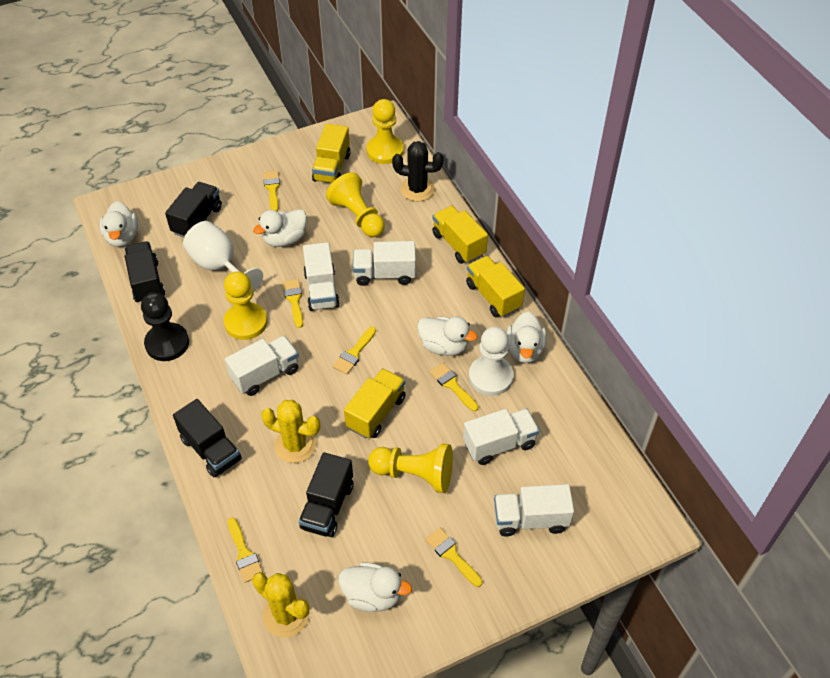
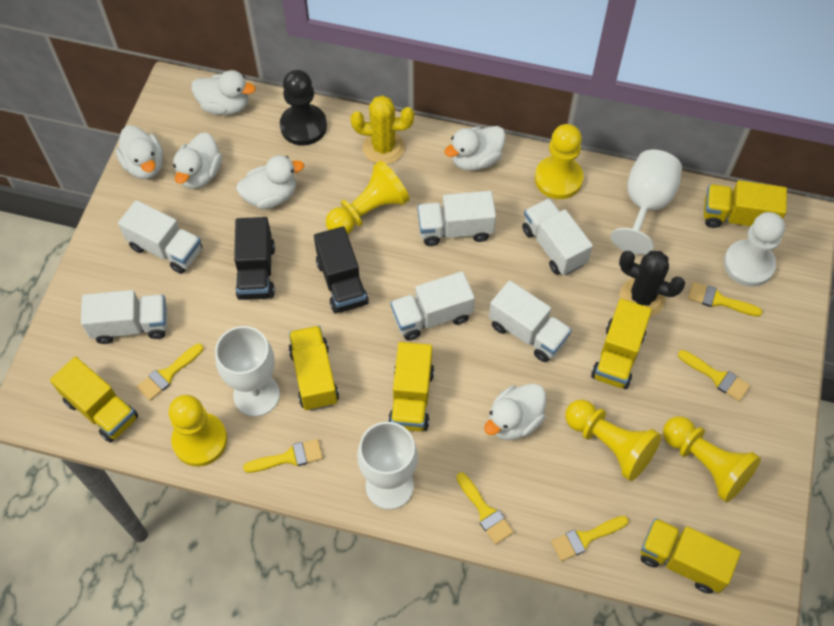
black truck: 4 -> 2
white duck: 5 -> 6
white goblet: 1 -> 3
white truck: 5 -> 6
yellow cactus: 2 -> 1
yellow pawn: 4 -> 5
yellow truck: 4 -> 6

